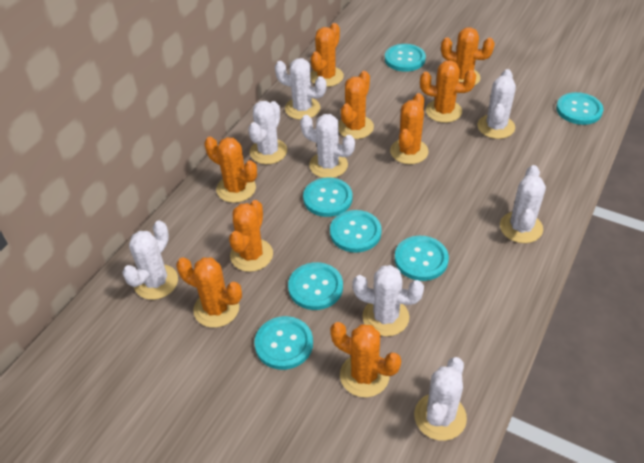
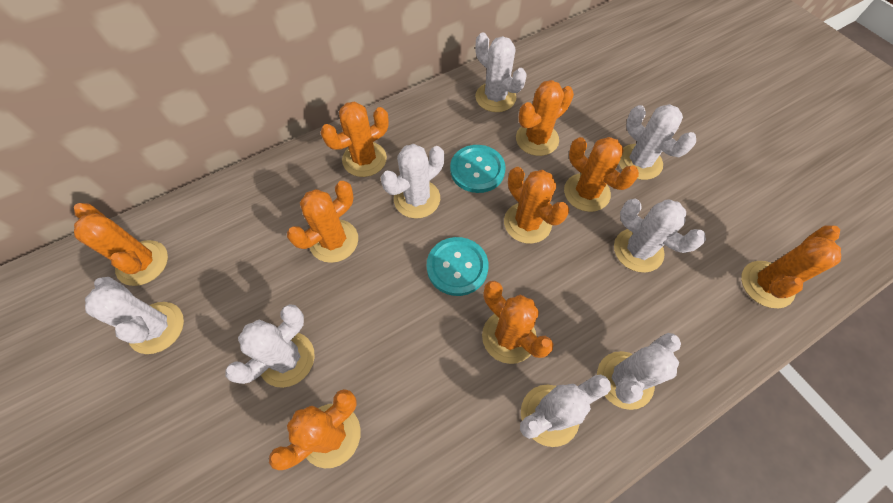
turquoise button: 7 -> 2

